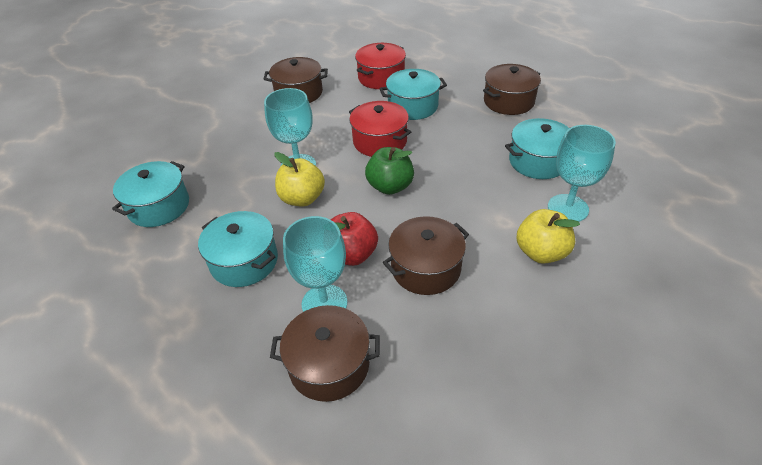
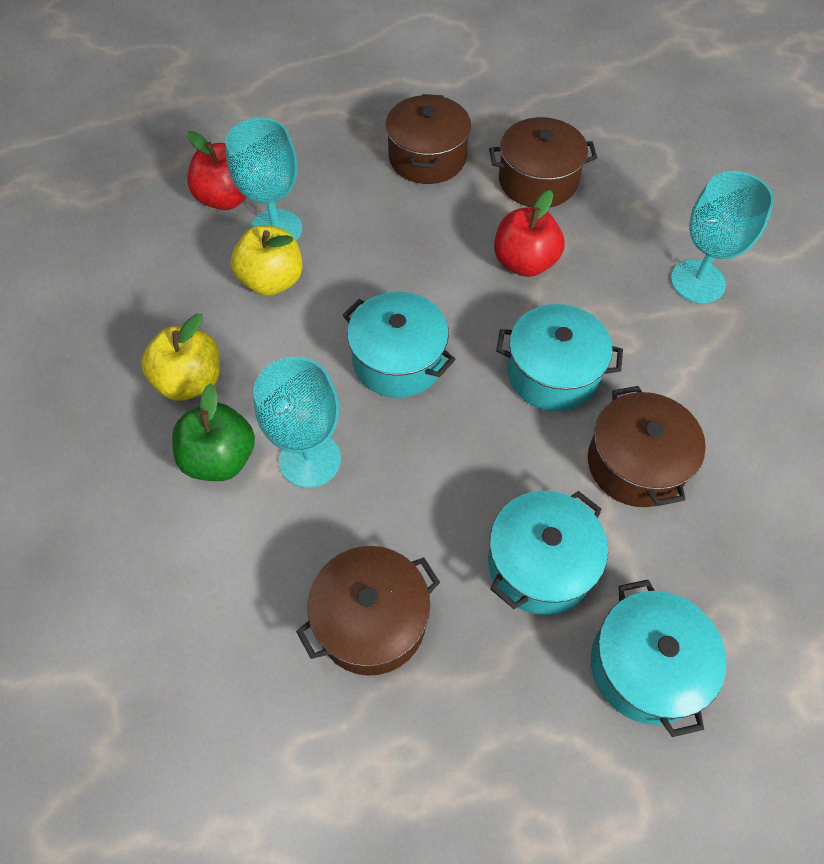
red apple: 1 -> 2
red pot: 2 -> 0

